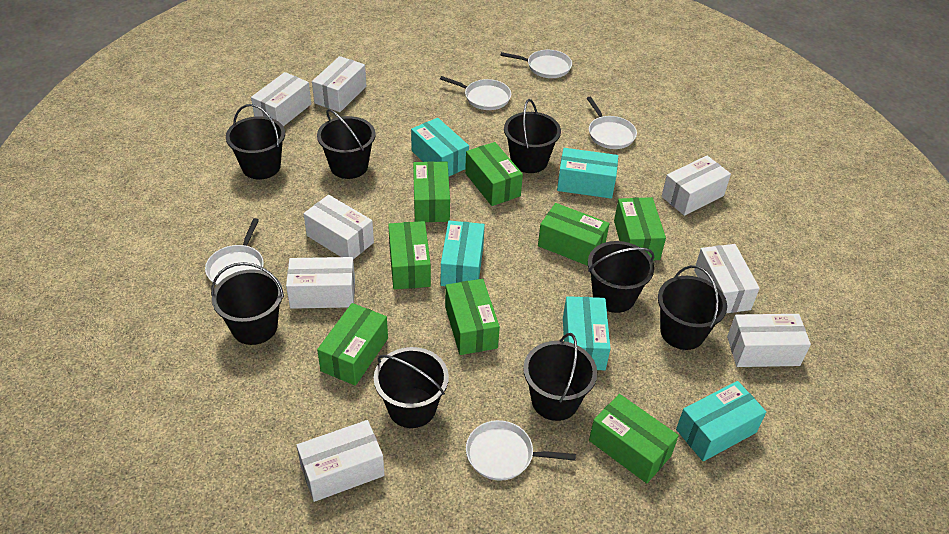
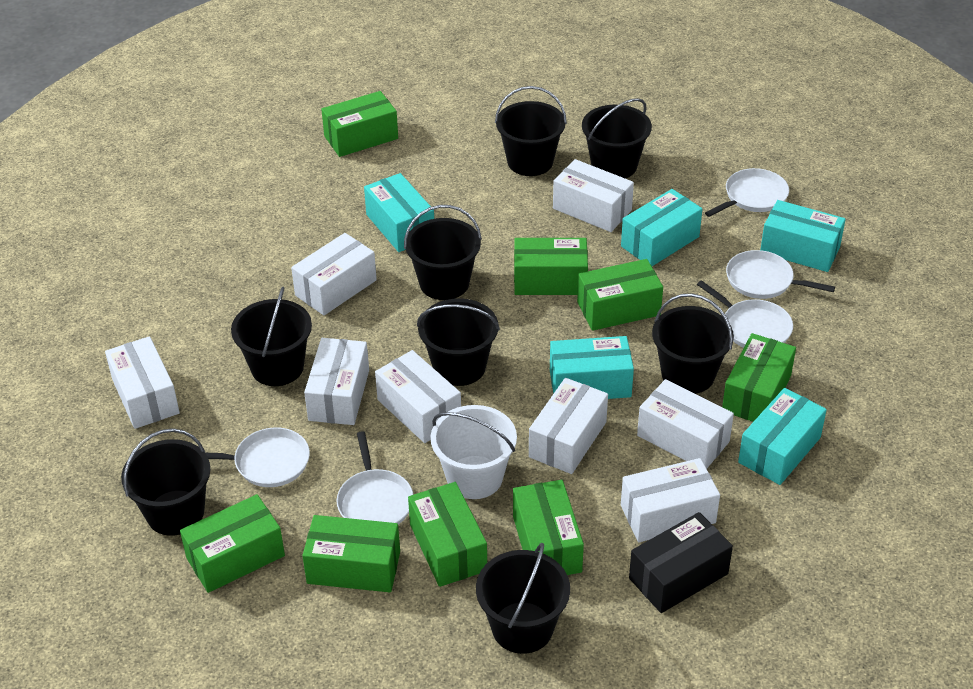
black box: 0 -> 1
white bucket: 0 -> 1

